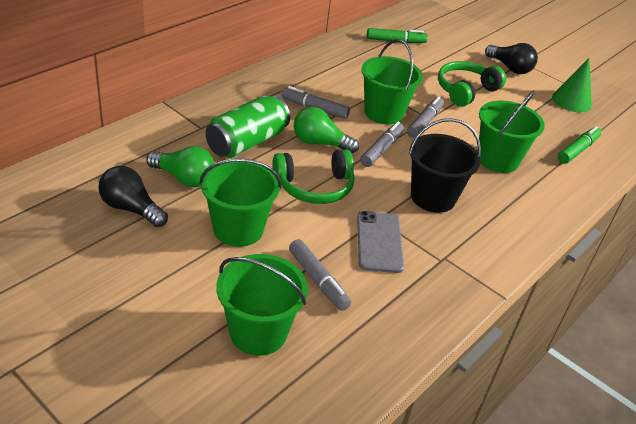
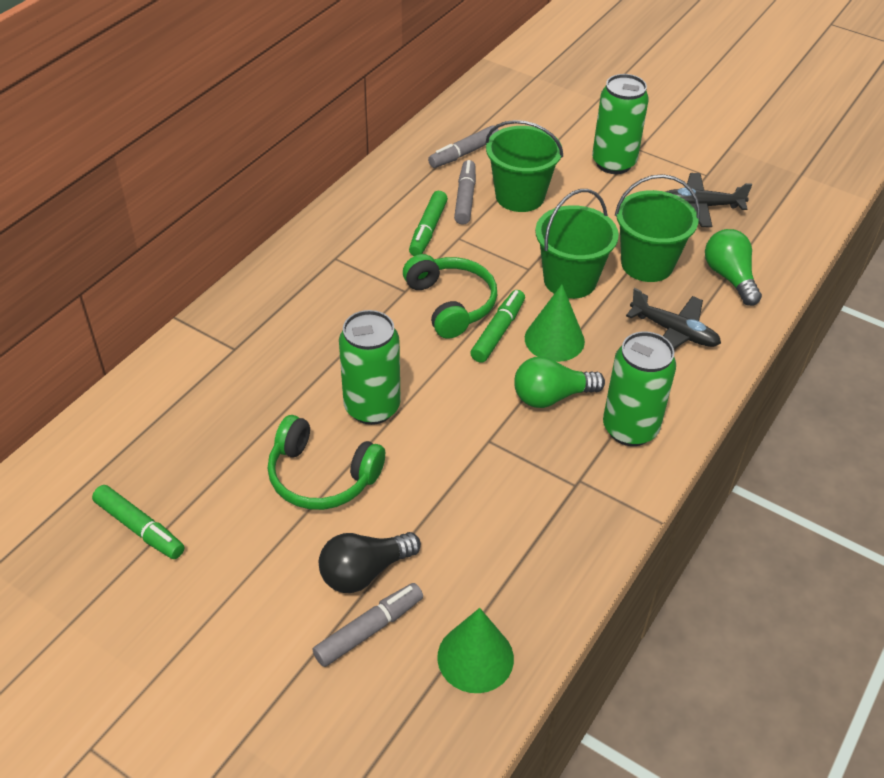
black bucket: 1 -> 0
black light bulb: 2 -> 1
black plane: 0 -> 2
green bucket: 4 -> 3
green can: 1 -> 3
green cone: 1 -> 2
green marker: 2 -> 3
grey marker: 4 -> 3
grey phone: 1 -> 0

